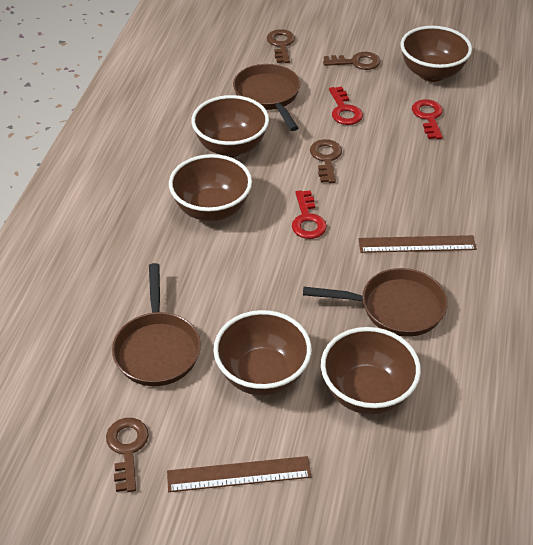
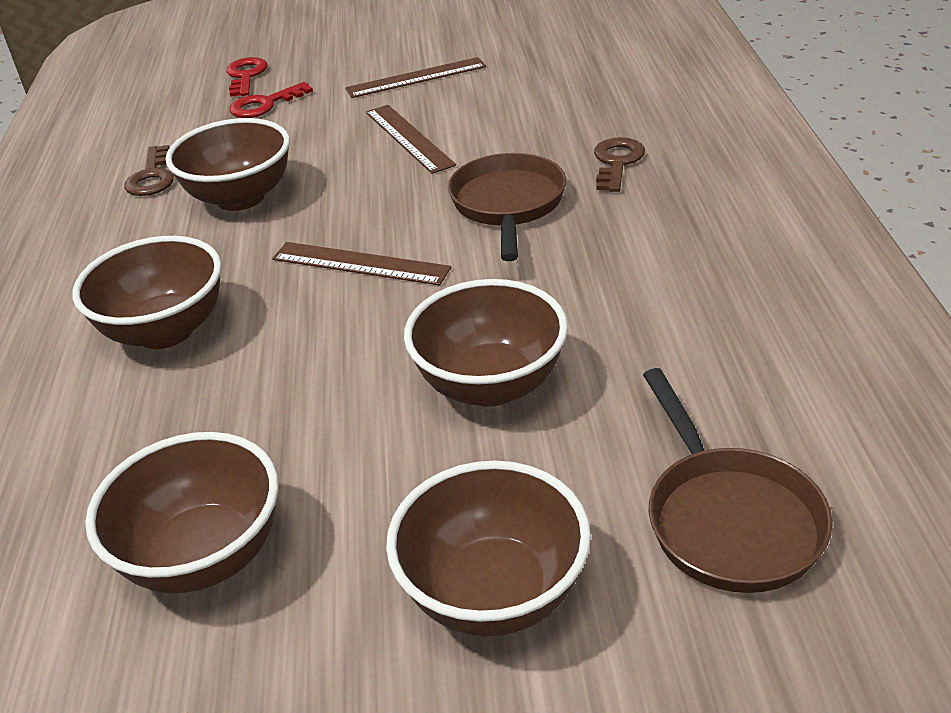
brown key: 4 -> 2
brown pan: 3 -> 2
brown ruler: 2 -> 3
red key: 3 -> 2

